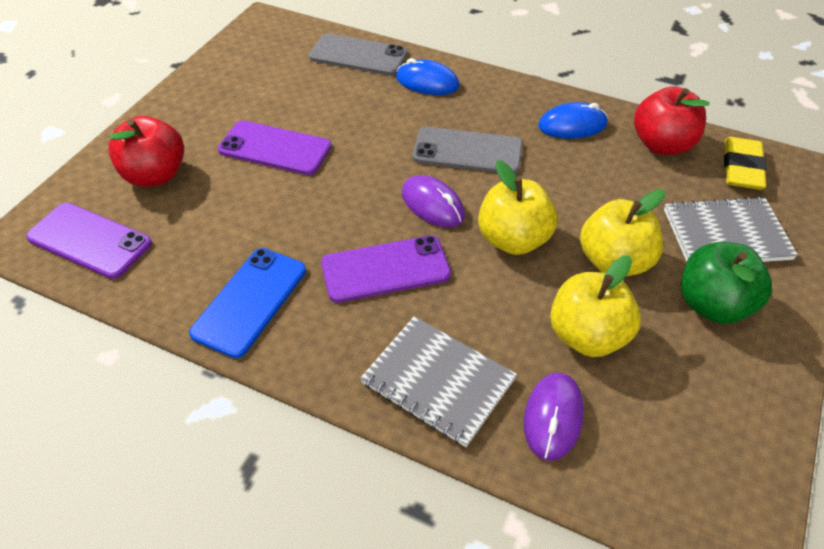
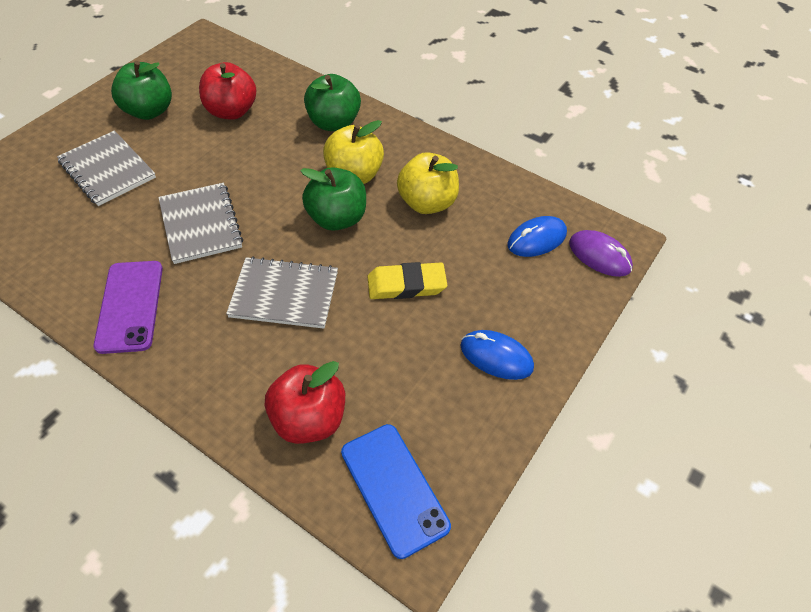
green apple: 1 -> 3
grey notebook: 2 -> 3
grey phone: 2 -> 0
purple mouse: 2 -> 1
purple phone: 3 -> 1
yellow apple: 3 -> 2

